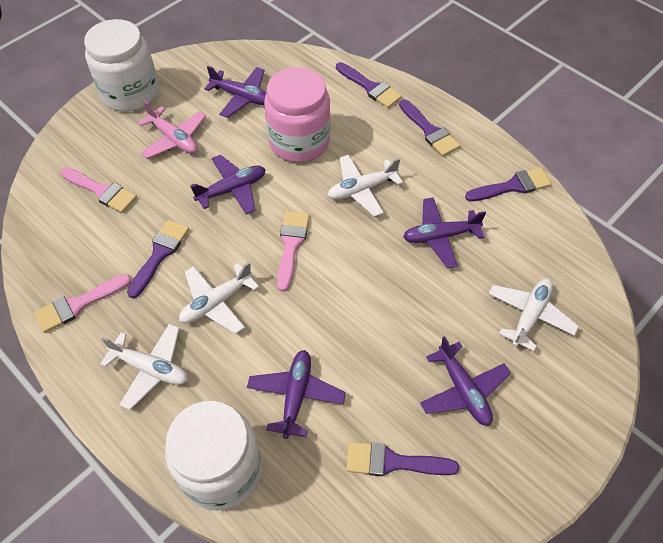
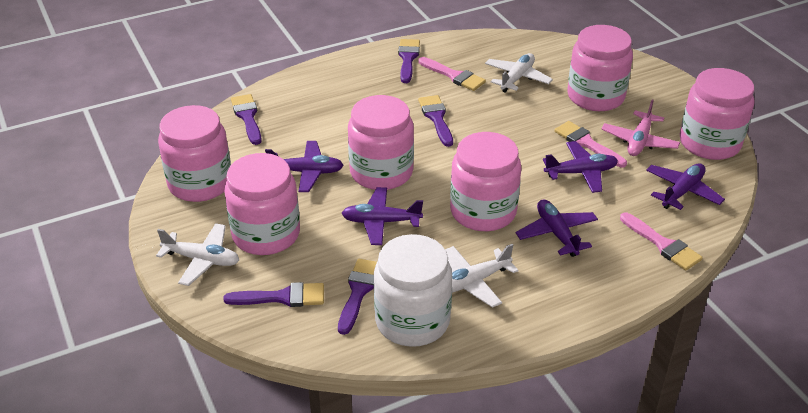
pink jar: 1 -> 6
white jar: 2 -> 1
white plane: 4 -> 3

